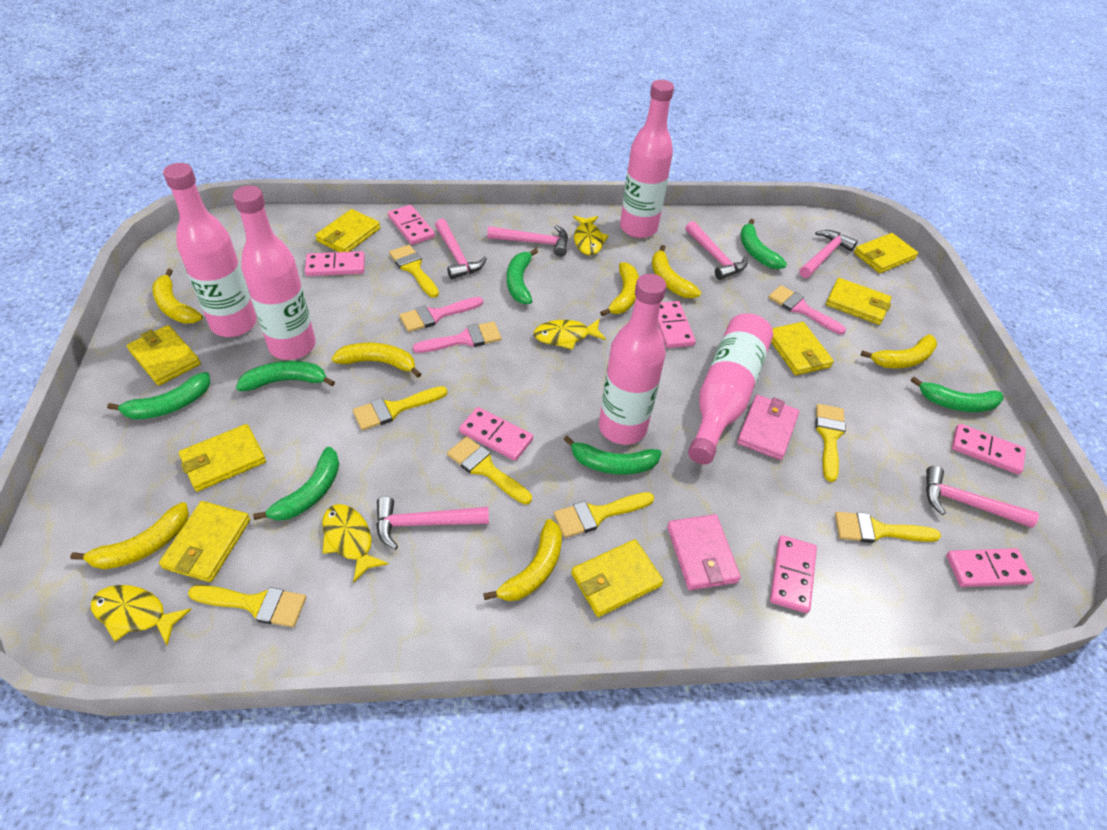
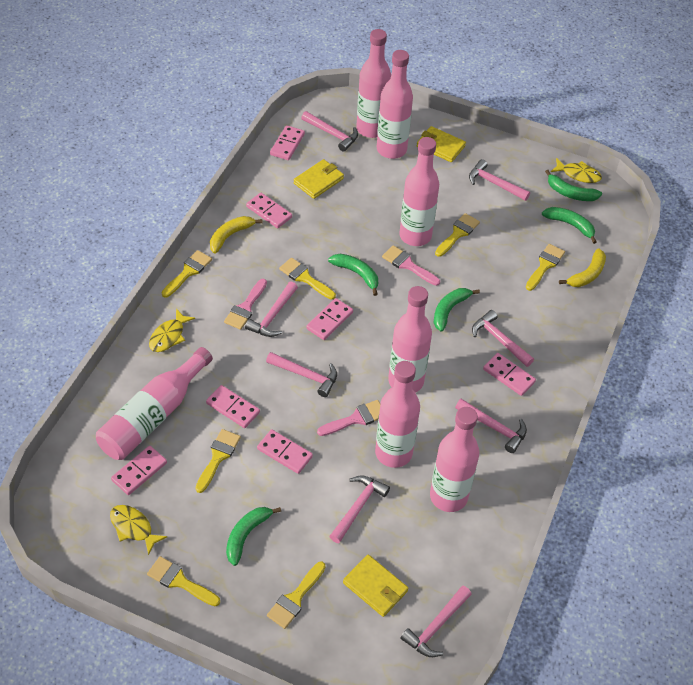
green banana: 7 -> 5
pink bottle: 5 -> 7
pink hammer: 6 -> 8
pink wallet: 2 -> 0
yellow banana: 7 -> 2
yellow fish: 4 -> 3
yellow wallet: 8 -> 3

